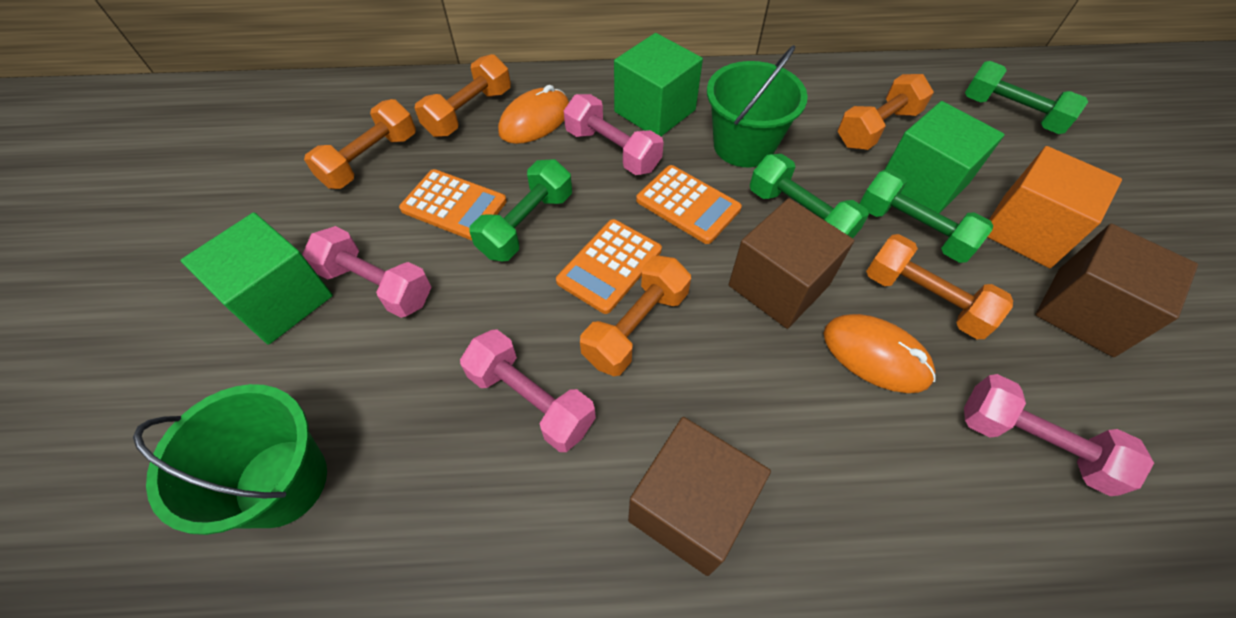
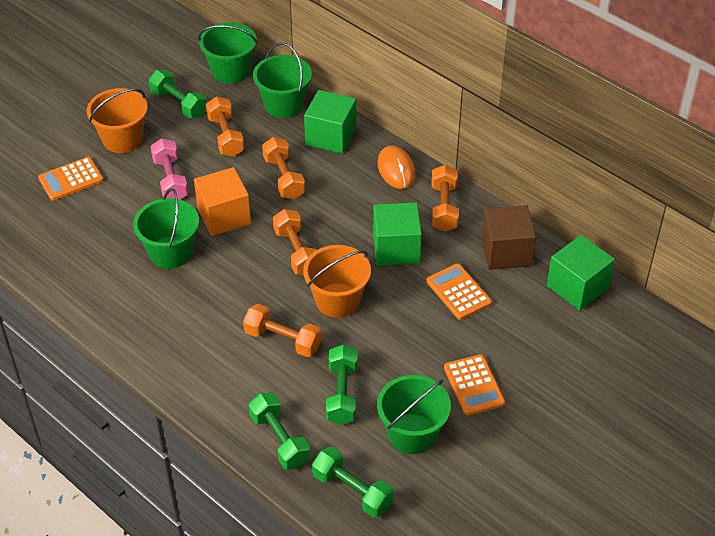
brown cube: 3 -> 1
green bucket: 2 -> 4
orange bucket: 0 -> 2
orange mouse: 2 -> 1
pink dumbbell: 4 -> 1

